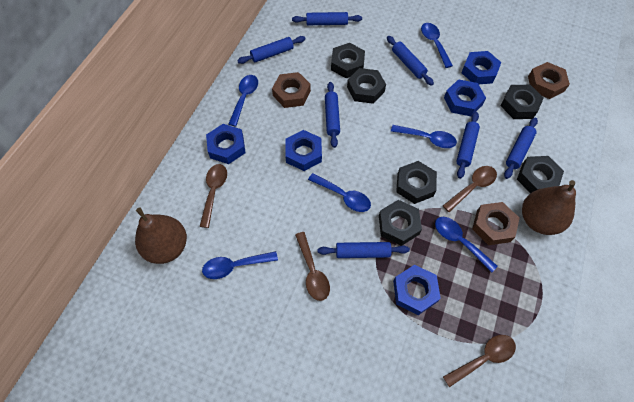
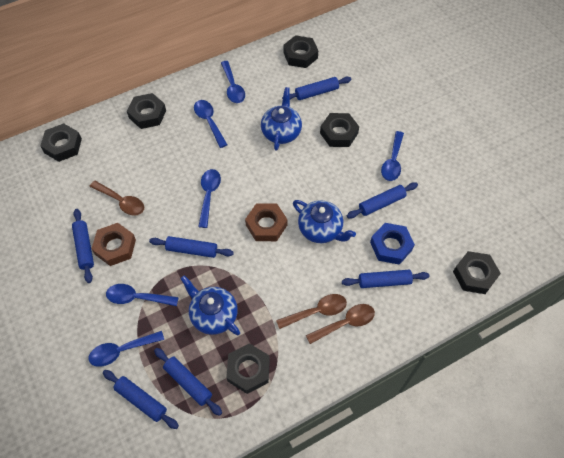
blue nut: 5 -> 1
blue teapot: 0 -> 3
brown nut: 3 -> 2
brown pear: 2 -> 0
brown spoon: 4 -> 3

